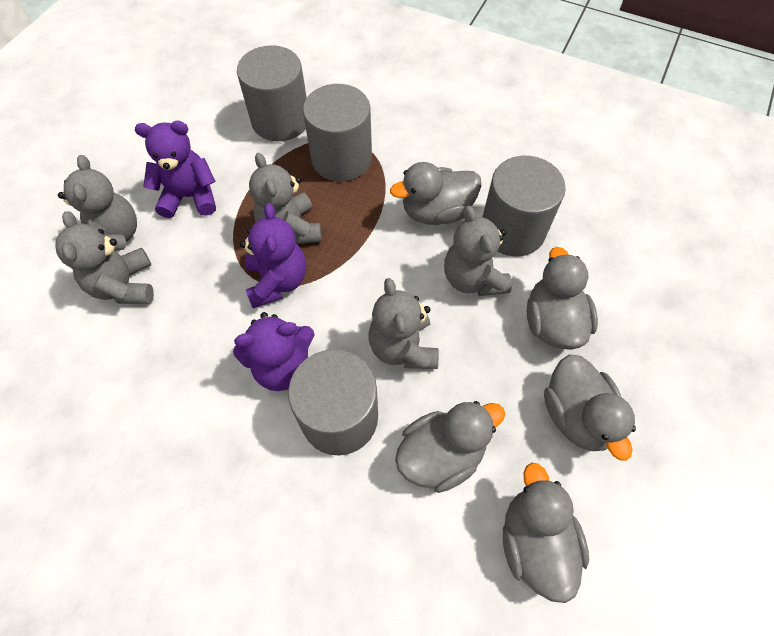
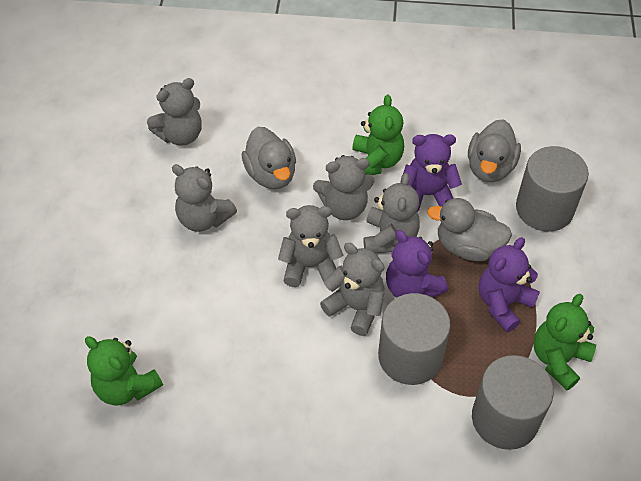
green teddy bear: 0 -> 3
grey cylinder: 4 -> 3
grey duck: 5 -> 3
grey teddy bear: 5 -> 6

